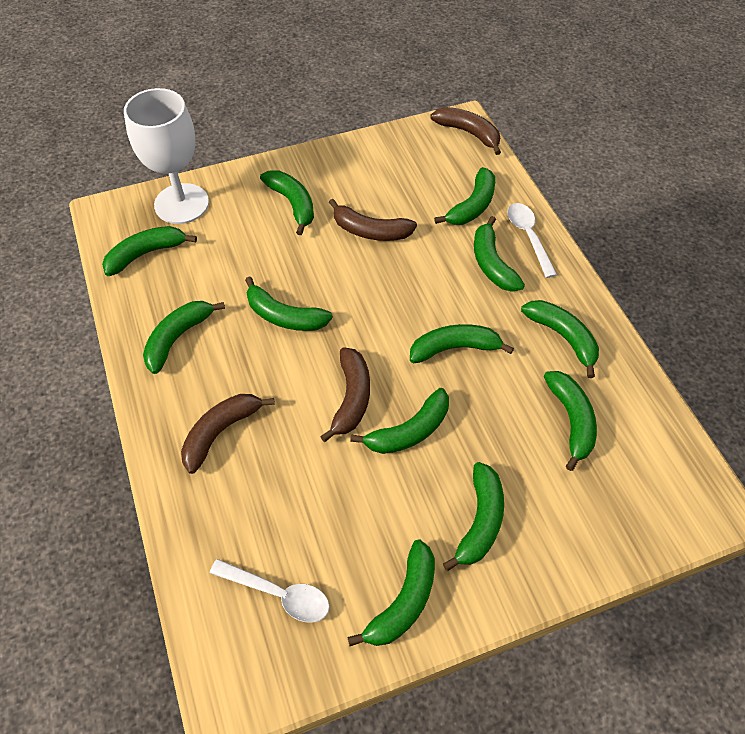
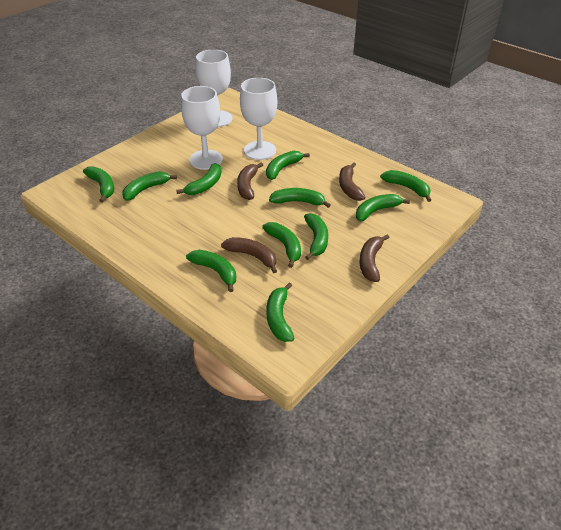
green banana: 12 -> 11
white goblet: 1 -> 3
white spoon: 2 -> 0

